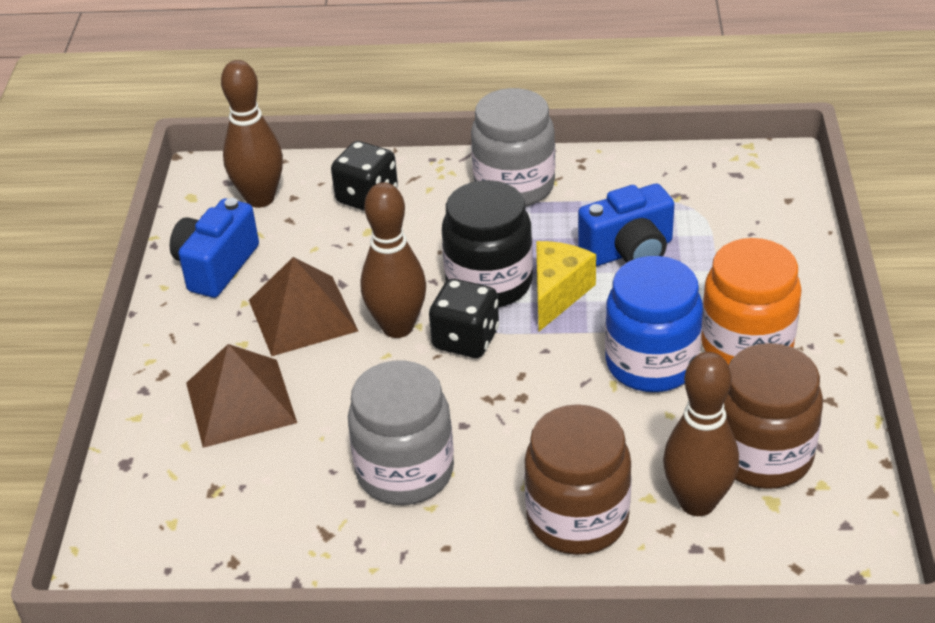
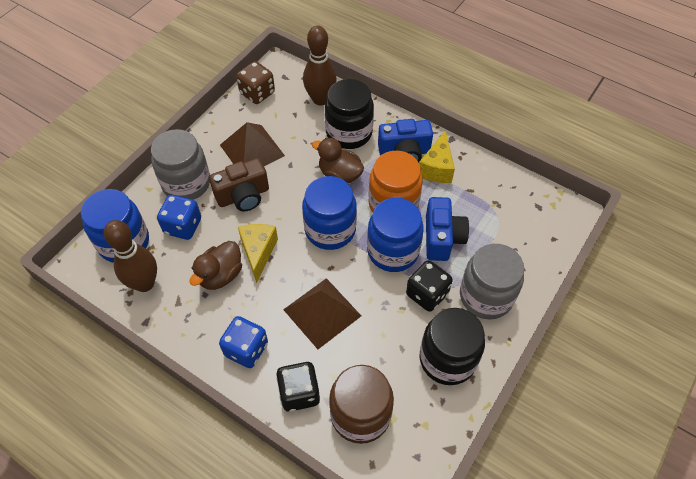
black jar: 1 -> 2
blue dice: 0 -> 2
blue jar: 1 -> 3
brown bowling pin: 3 -> 2
brown camera: 0 -> 1
brown dice: 0 -> 1
brown duck: 0 -> 2
brown jar: 2 -> 1
yellow cheese: 1 -> 2

